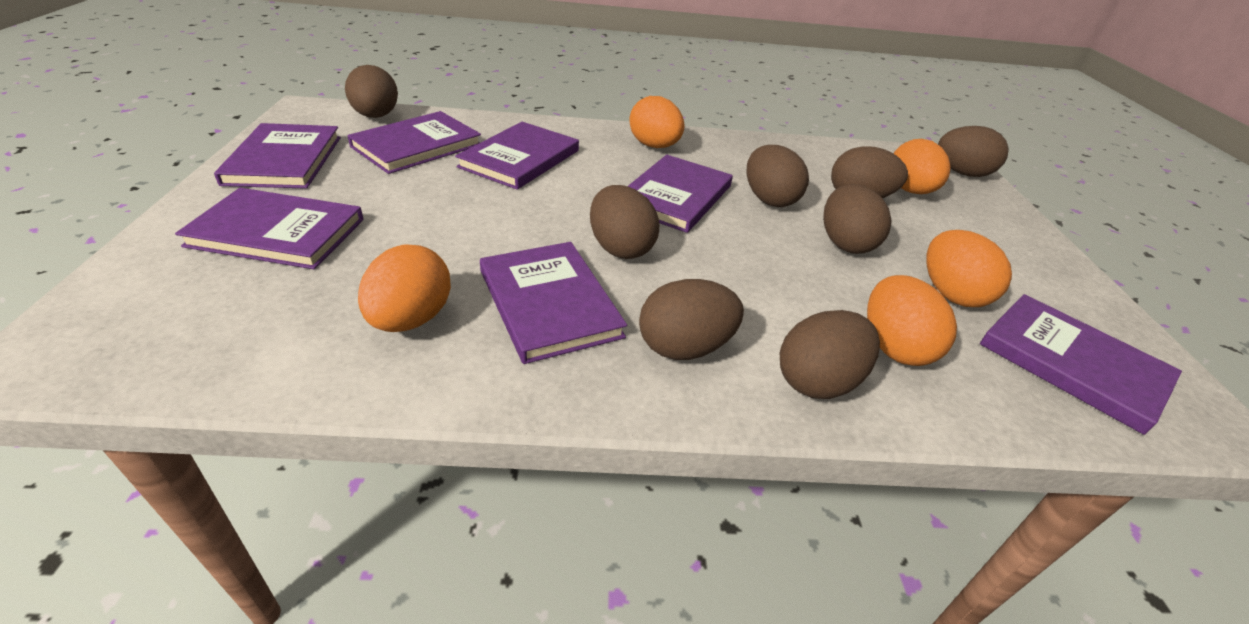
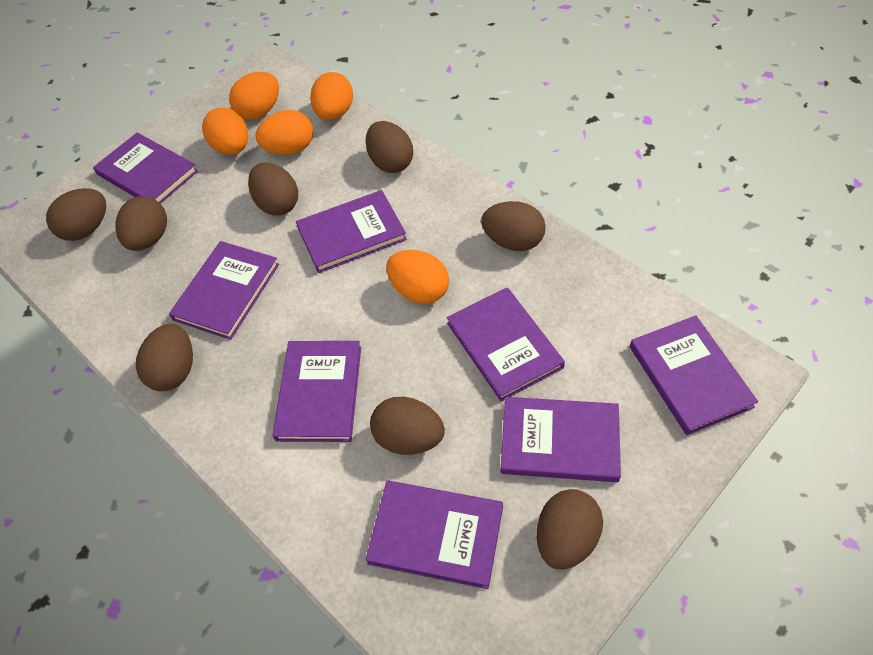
purple book: 7 -> 8

